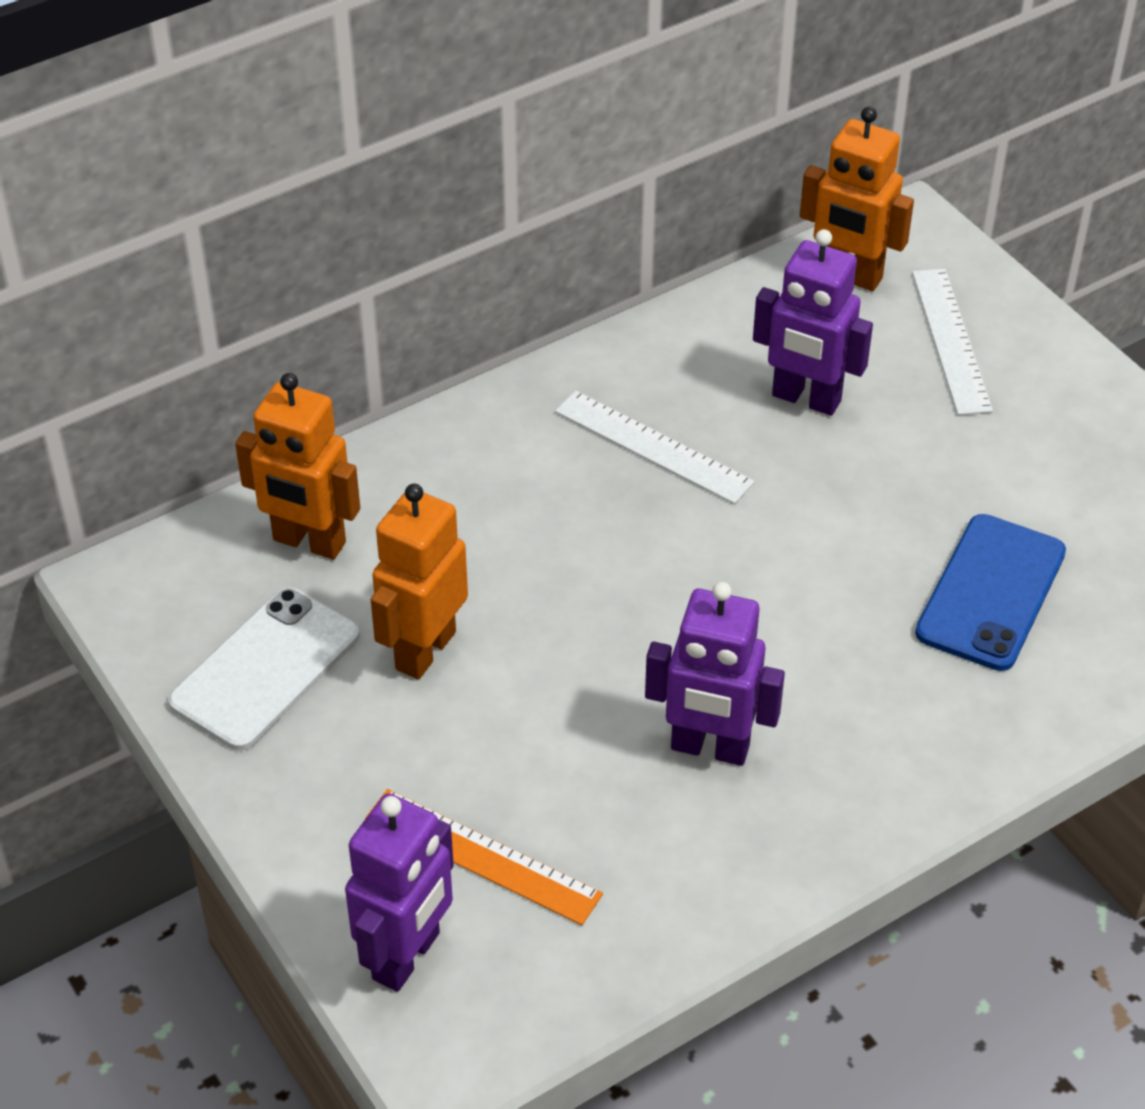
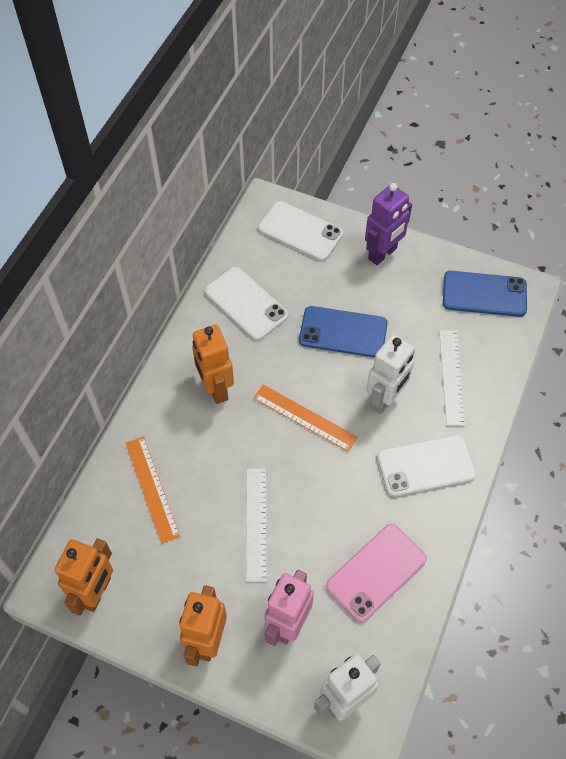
blue phone: 1 -> 2
orange ruler: 1 -> 2
pink phone: 0 -> 1
pink robot: 0 -> 1
purple robot: 3 -> 1
white phone: 1 -> 3
white robot: 0 -> 2

